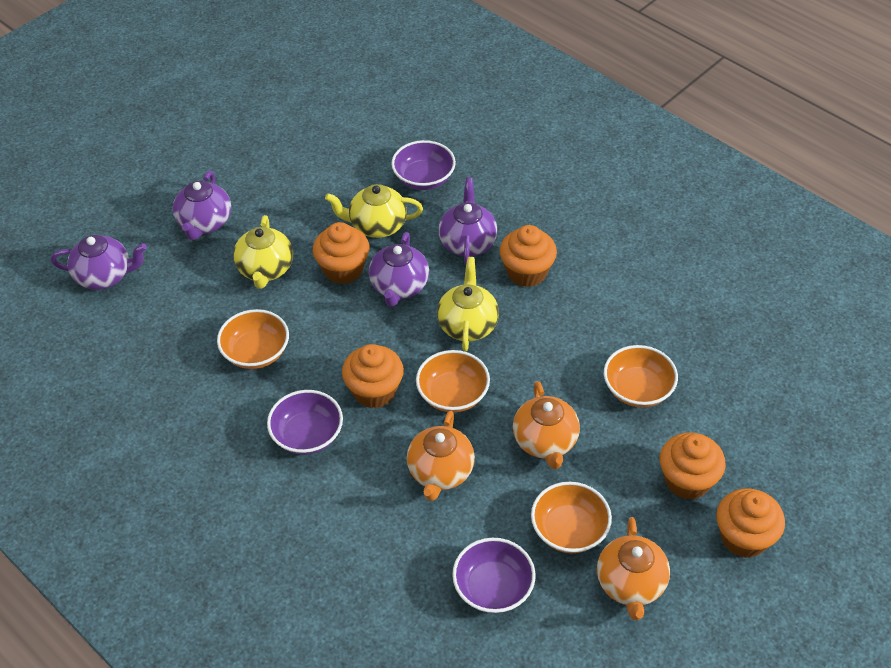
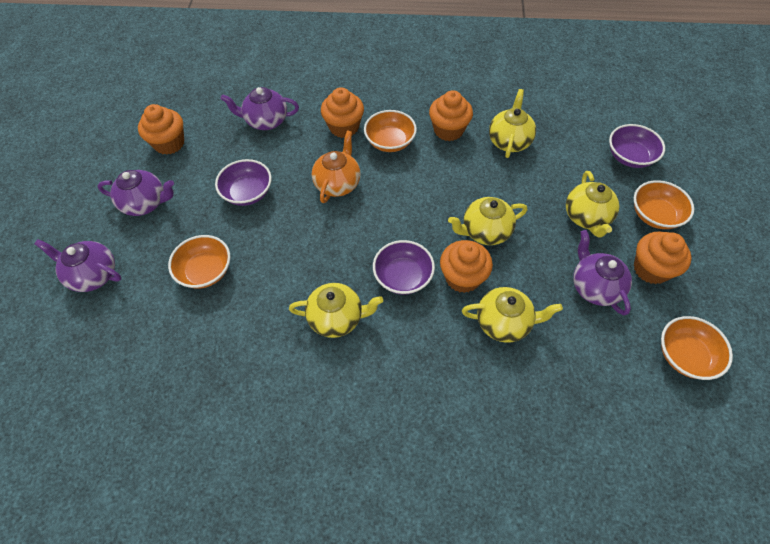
orange teapot: 3 -> 1
yellow teapot: 3 -> 5

